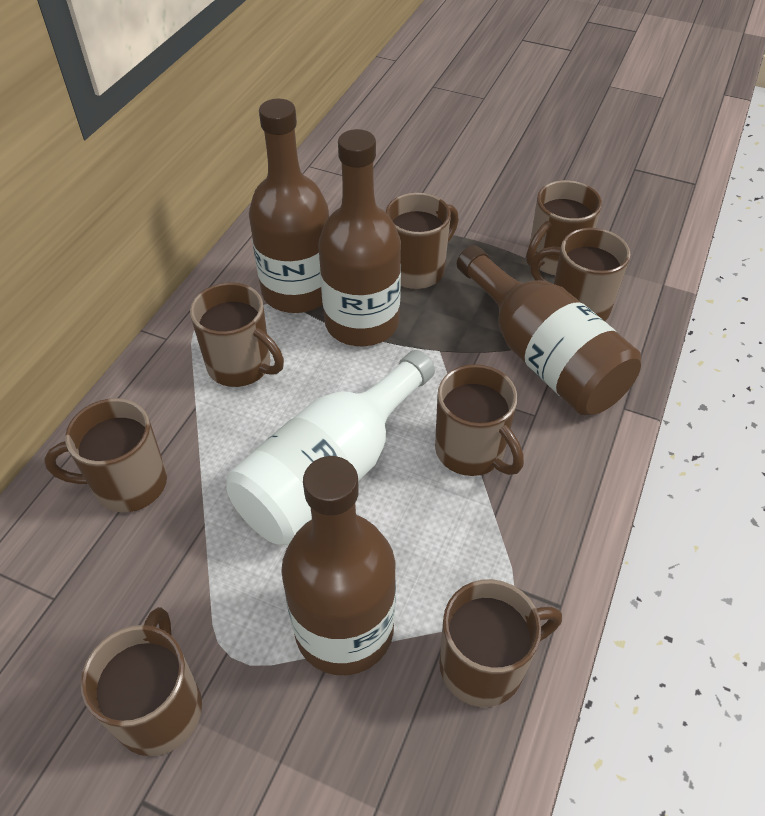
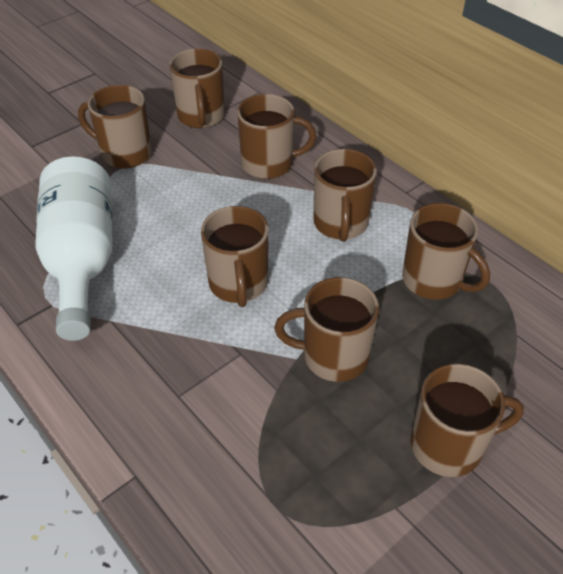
brown bottle: 4 -> 0

